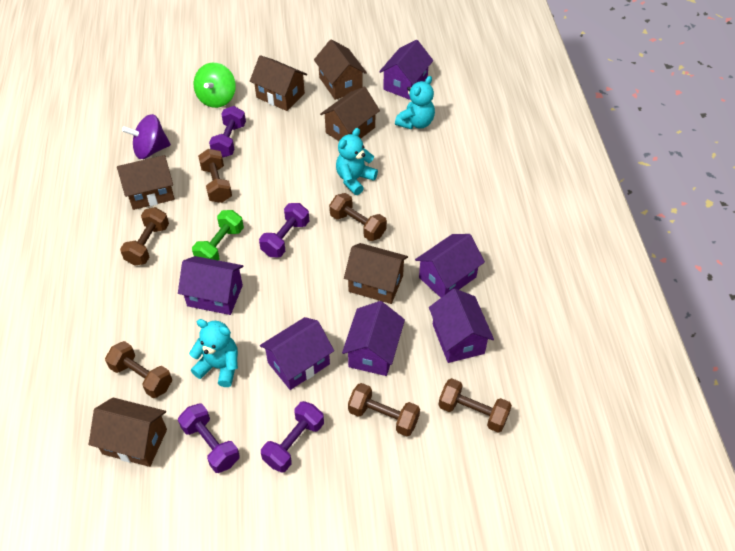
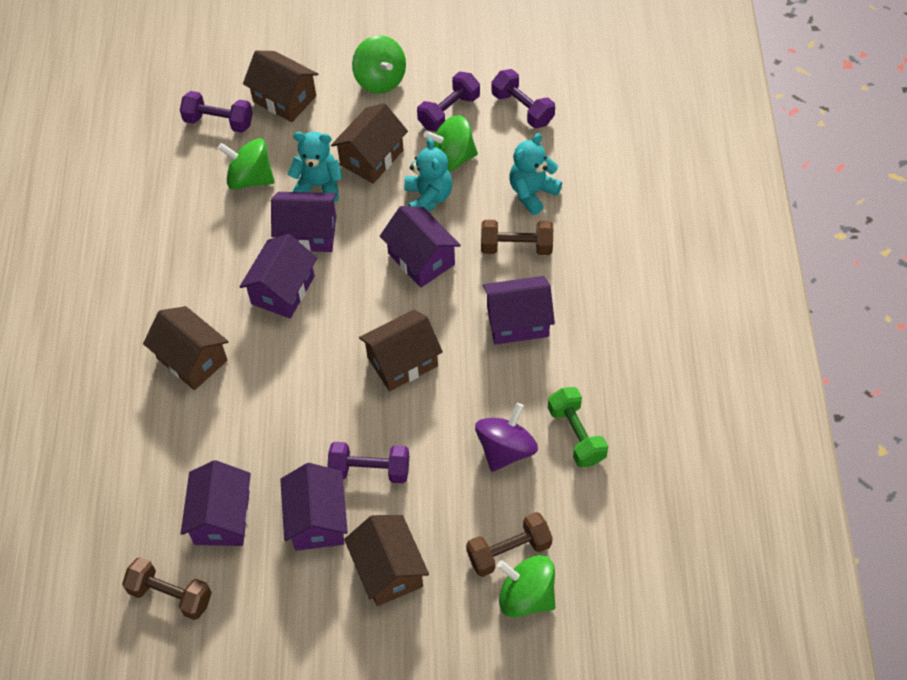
brown dumbbell: 6 -> 3
brown house: 6 -> 5
green spinning top: 1 -> 4

